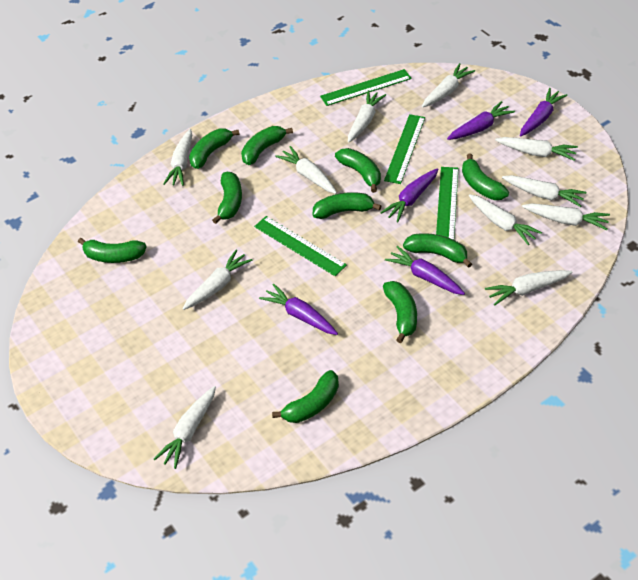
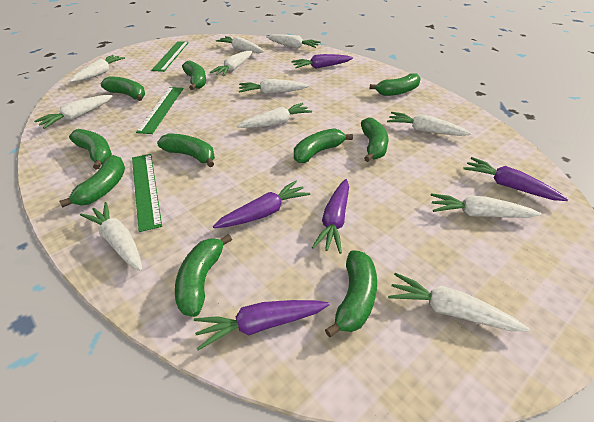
green ruler: 4 -> 3

